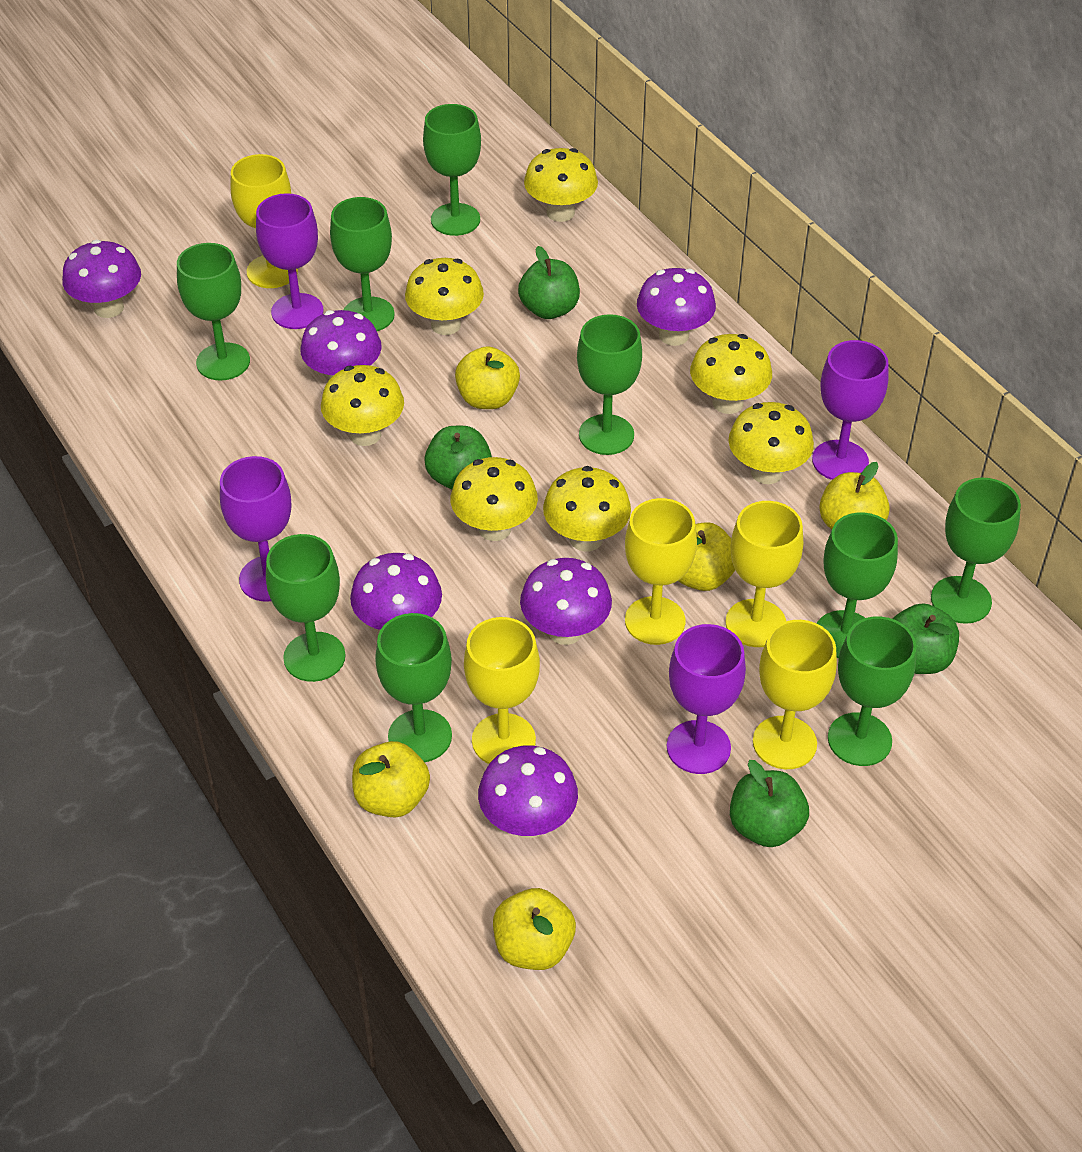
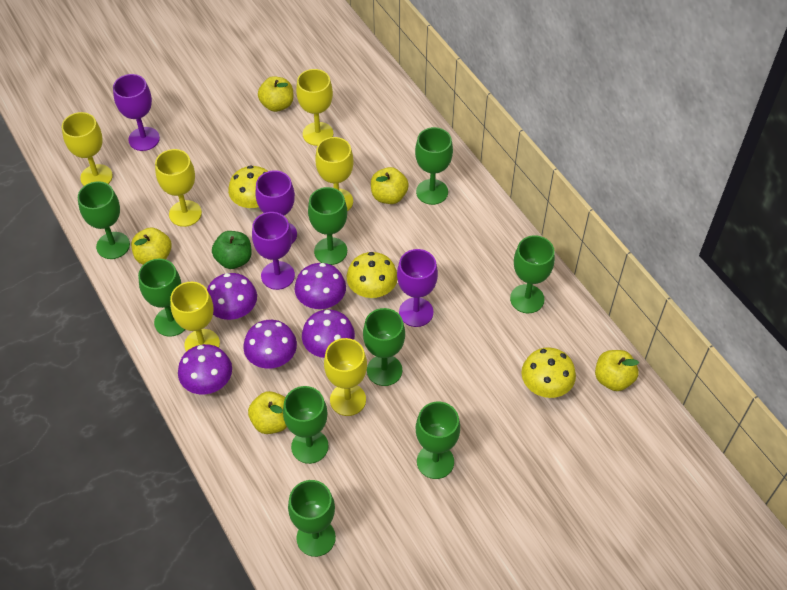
green apple: 4 -> 1
purple mushroom: 6 -> 5
yellow goblet: 5 -> 6
yellow mushroom: 7 -> 3

